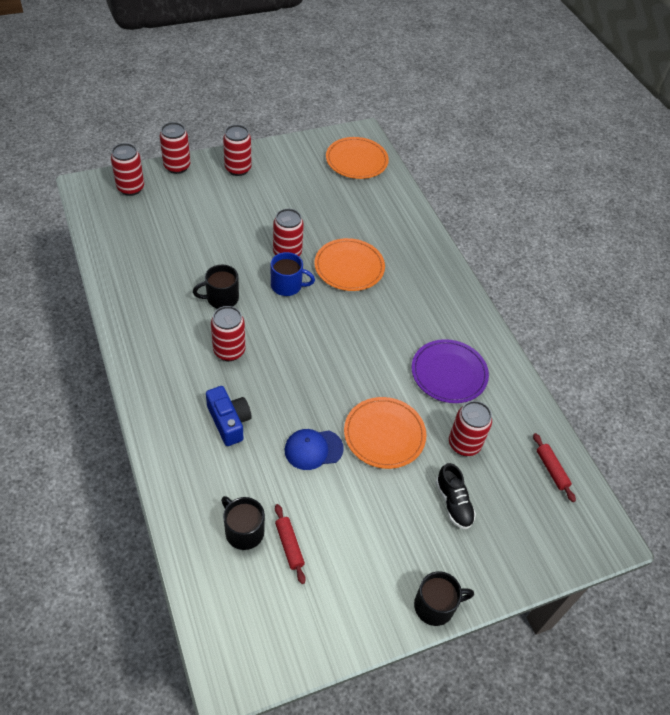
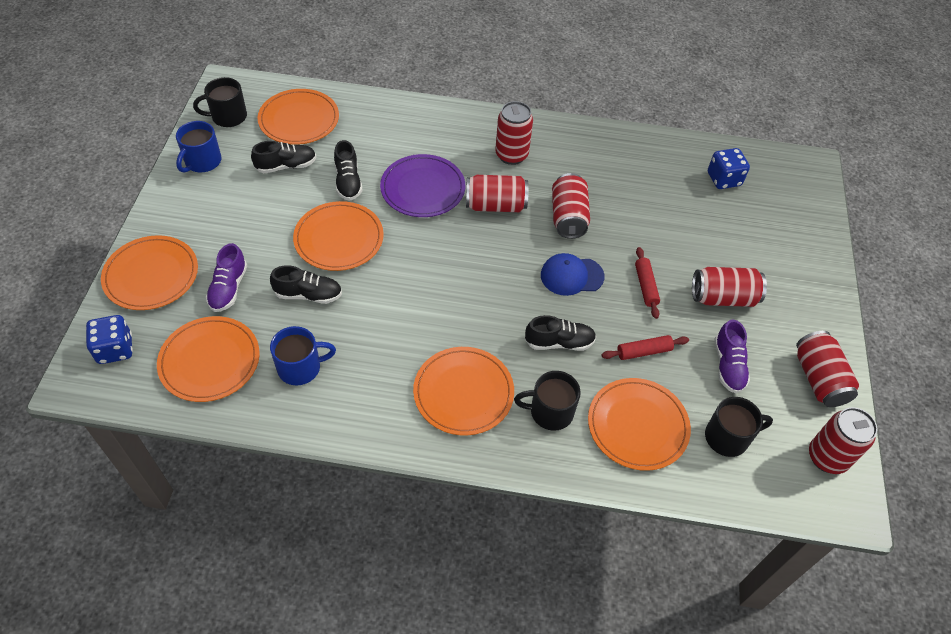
black shoe: 1 -> 4
blue camera: 1 -> 0
blue dice: 0 -> 2
blue mug: 1 -> 2
orange plate: 3 -> 6
purple shoe: 0 -> 2

